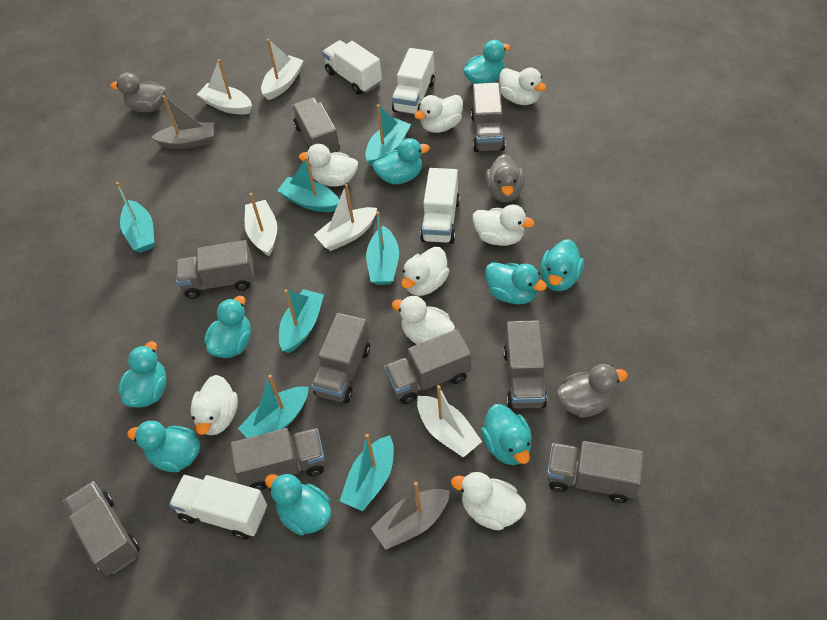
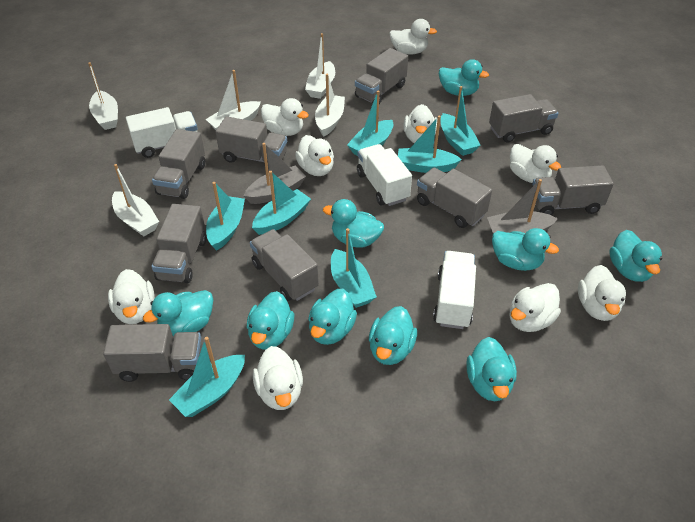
grey duck: 3 -> 0
white duck: 8 -> 9
white truck: 4 -> 3

